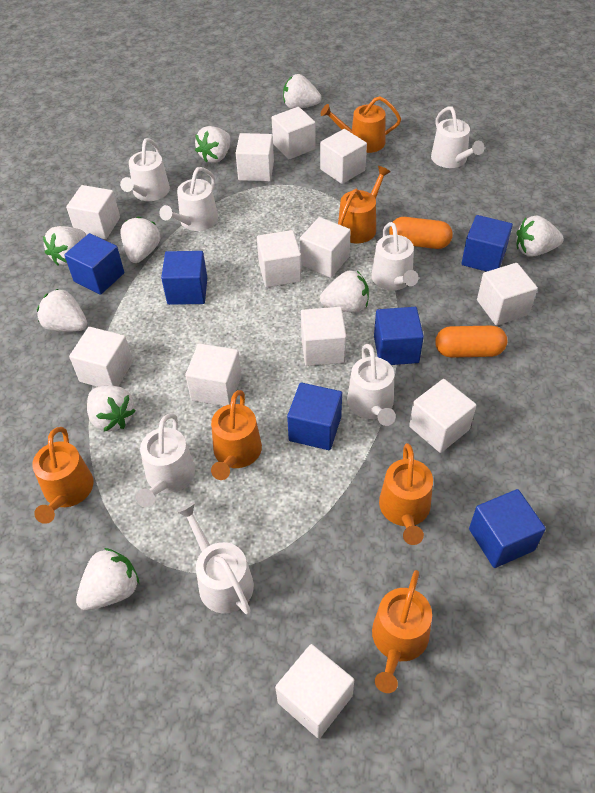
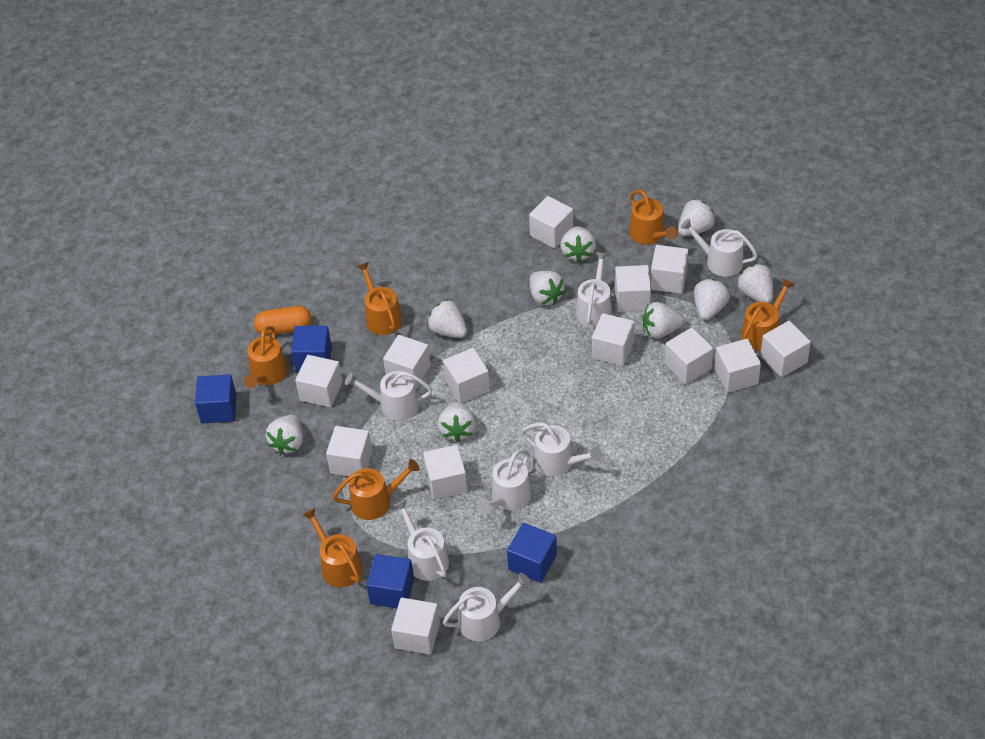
blue cube: 6 -> 4
orange capsule: 2 -> 1
white cube: 12 -> 13

